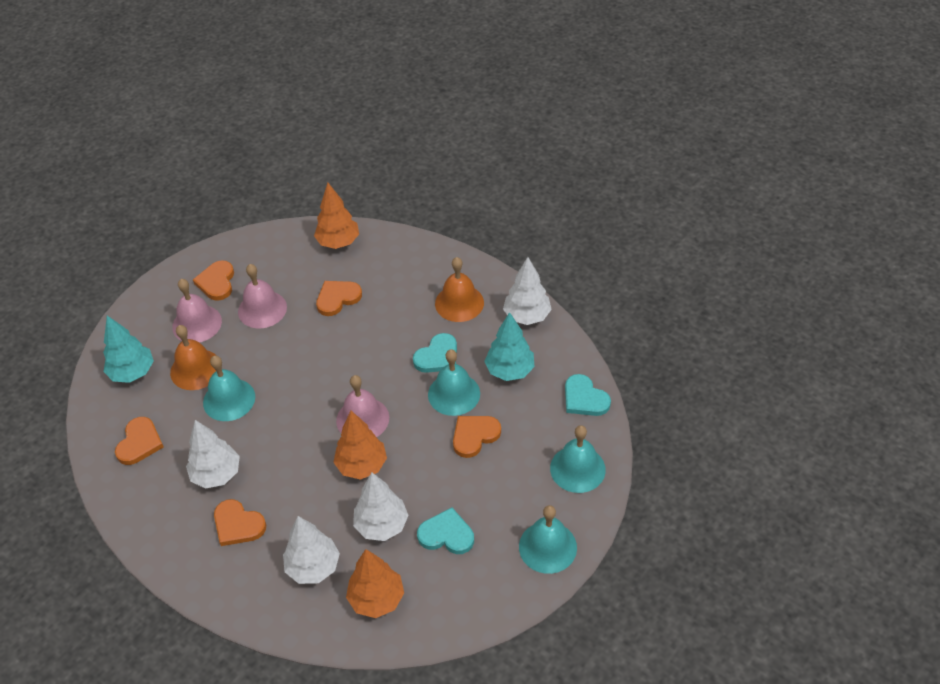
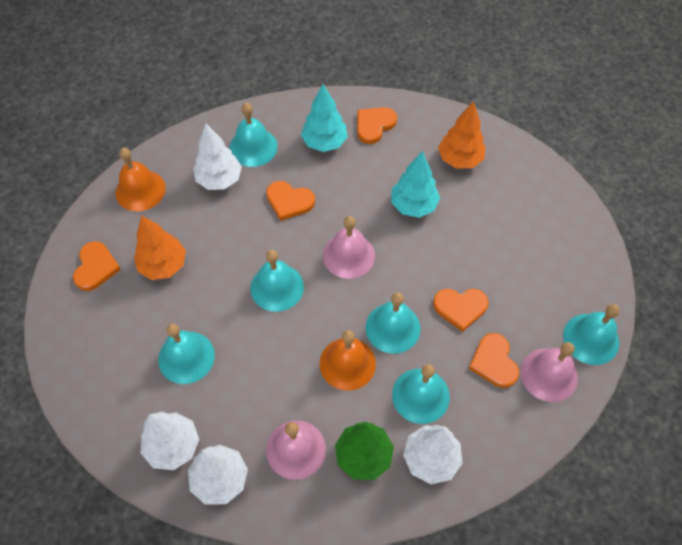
green tree: 0 -> 1
orange tree: 3 -> 2
turquoise bell: 4 -> 6
turquoise heart: 3 -> 0

